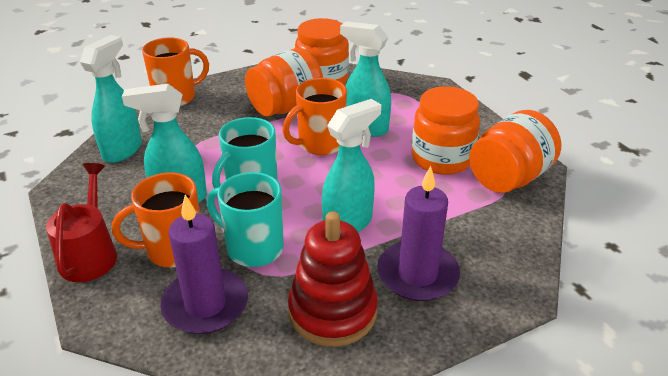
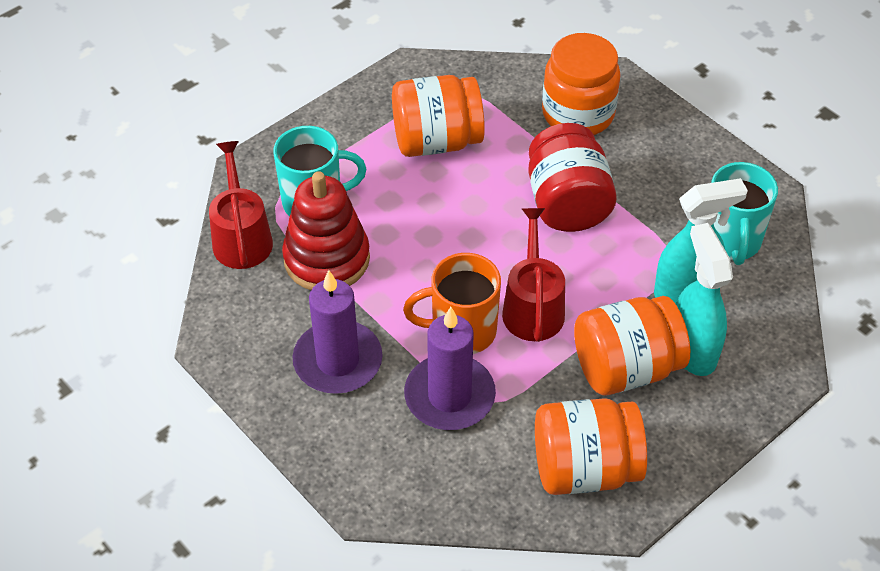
orange mug: 3 -> 1
red jar: 0 -> 1
red watering can: 1 -> 2
turquoise spray bottle: 4 -> 2

